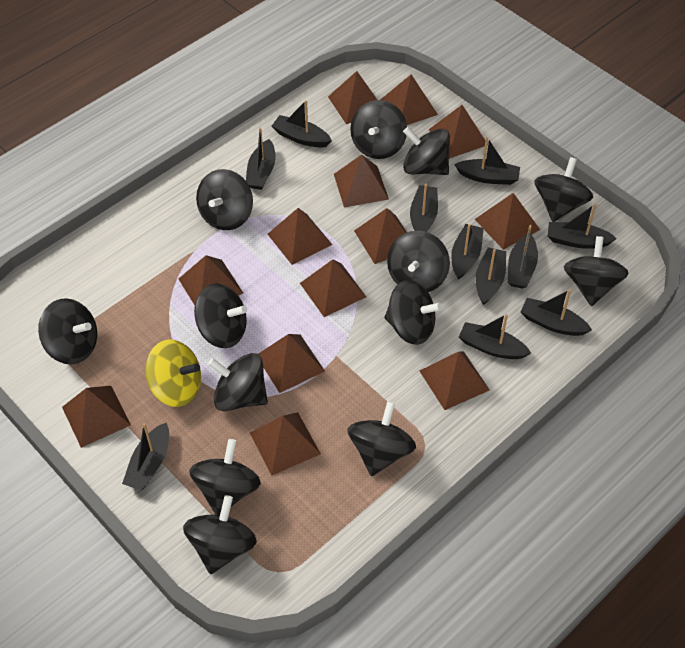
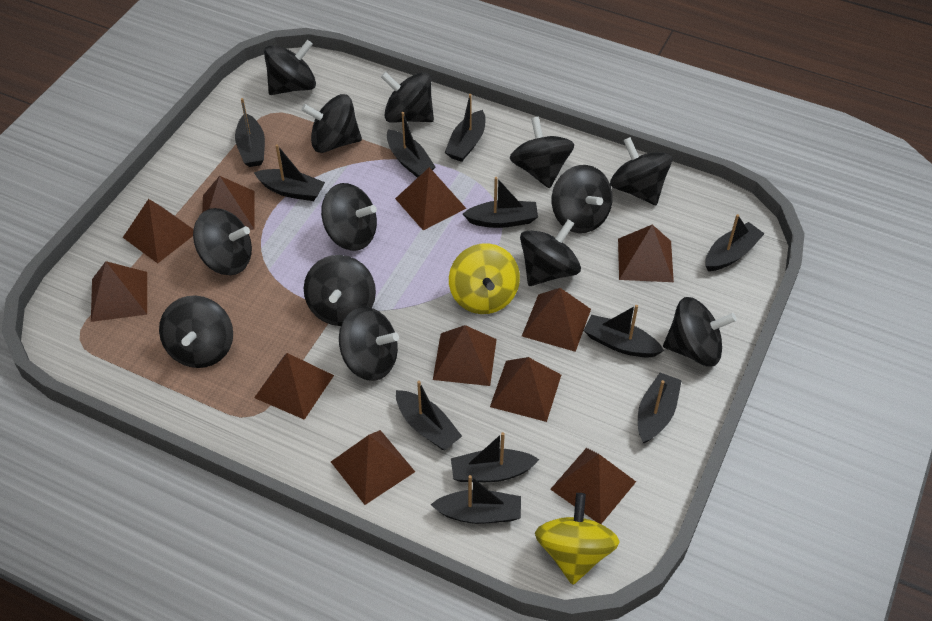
brown pyramid: 13 -> 11
yellow spinning top: 1 -> 2

